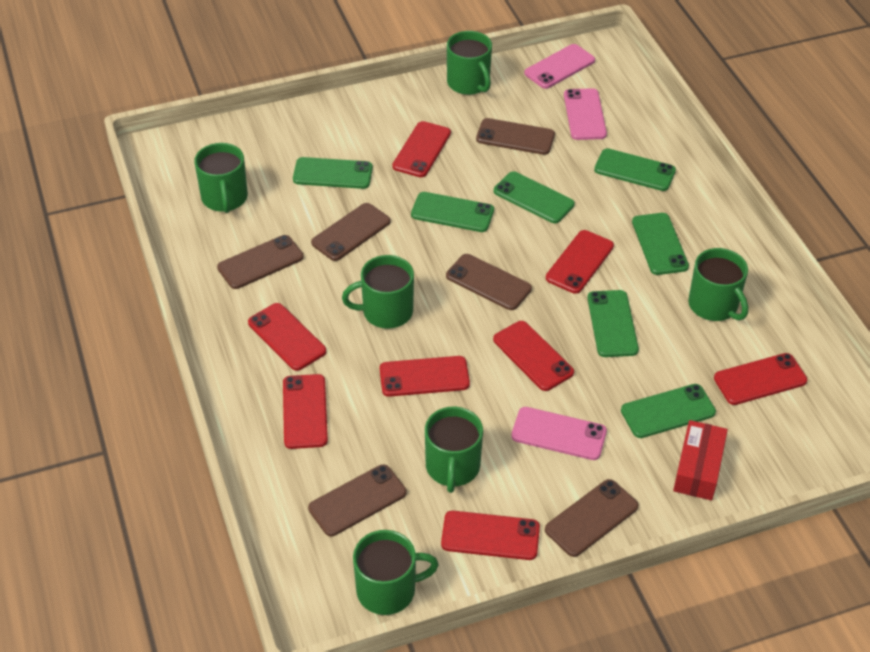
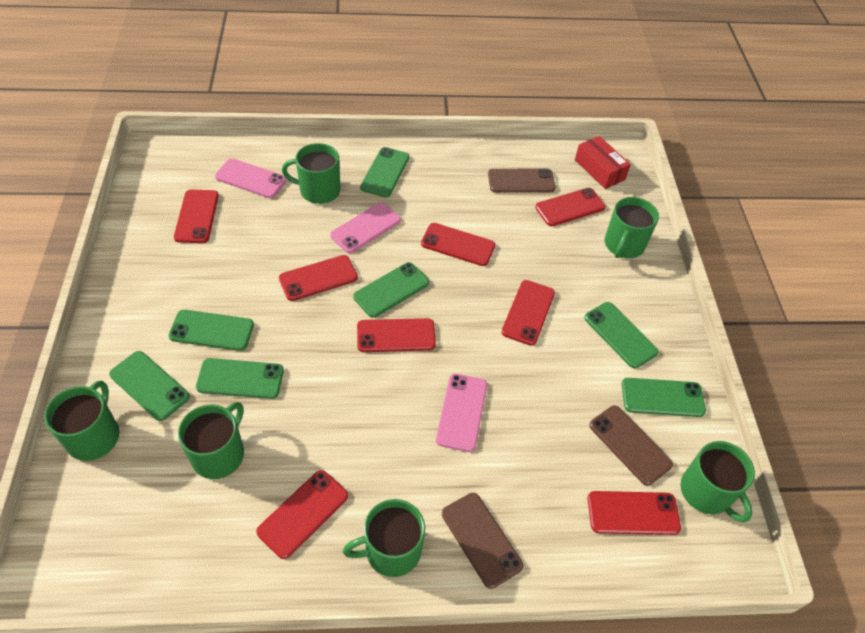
brown phone: 6 -> 3

